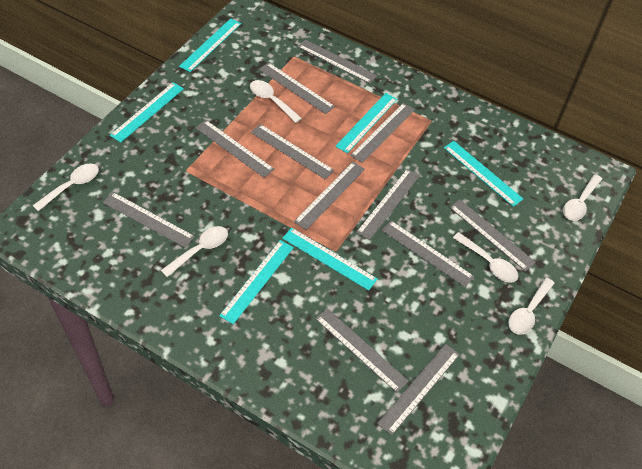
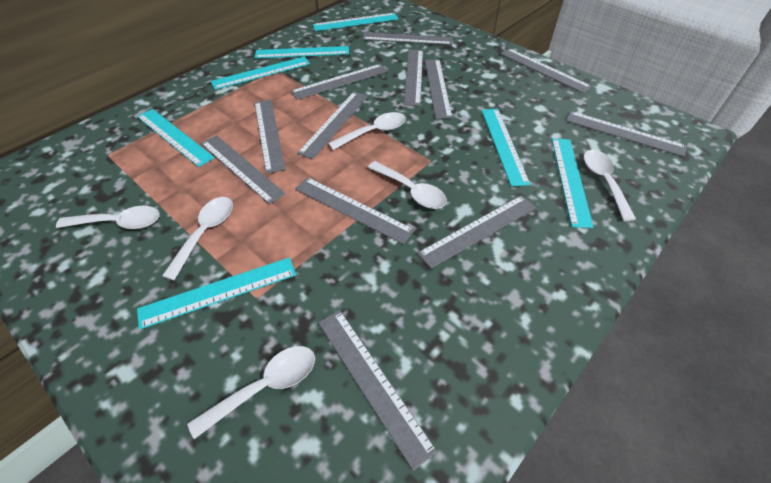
turquoise ruler: 6 -> 7

